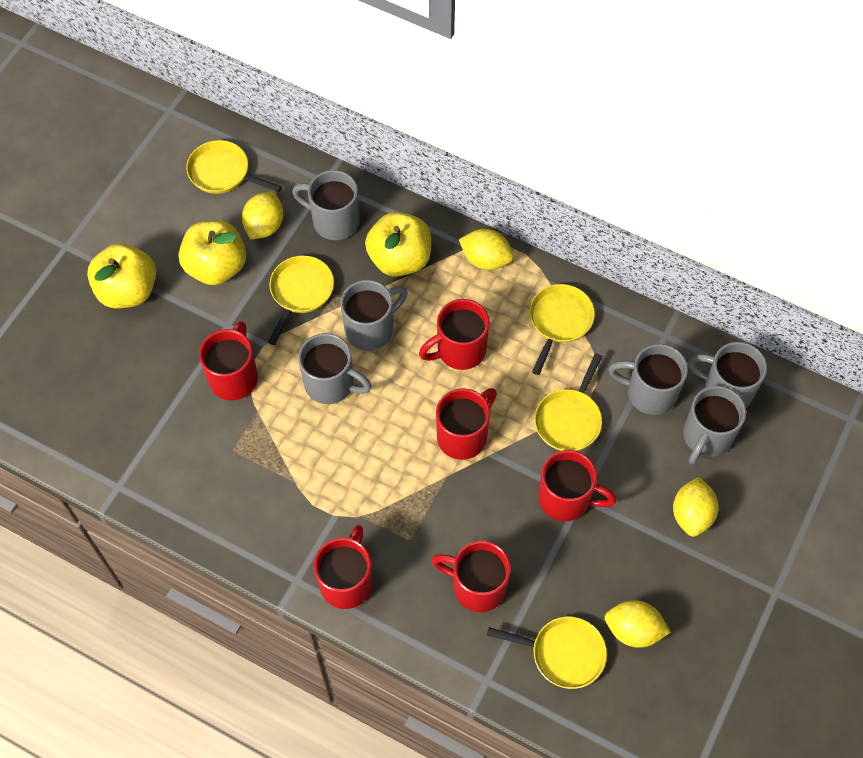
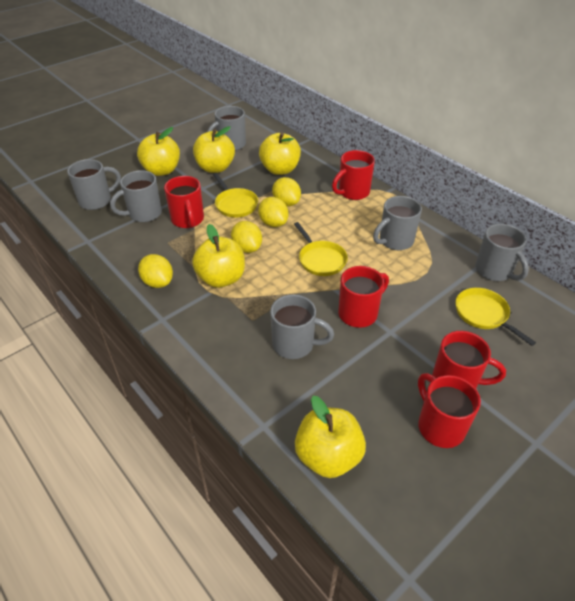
red mug: 6 -> 5
yellow apple: 3 -> 5
yellow pan: 5 -> 3

